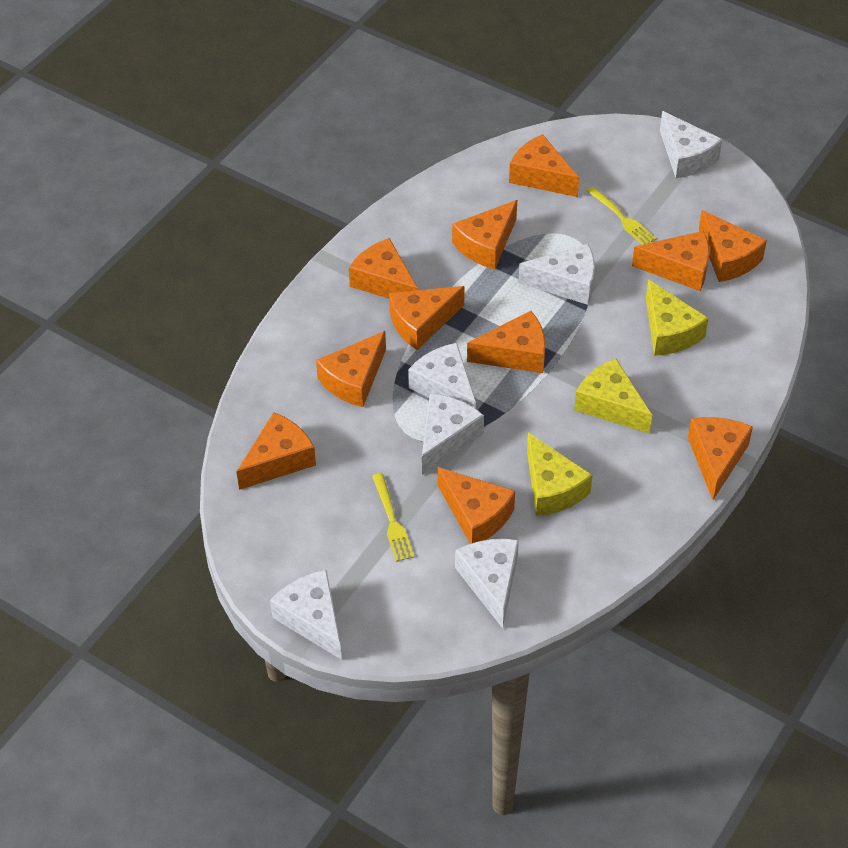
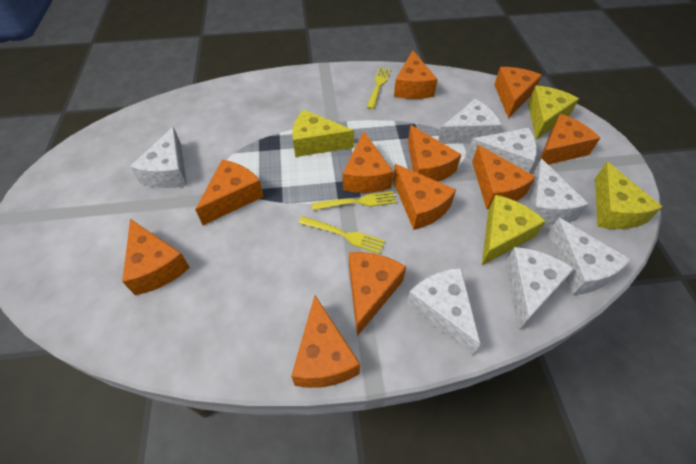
white cheese: 6 -> 7
yellow cheese: 3 -> 4
yellow fork: 2 -> 3

